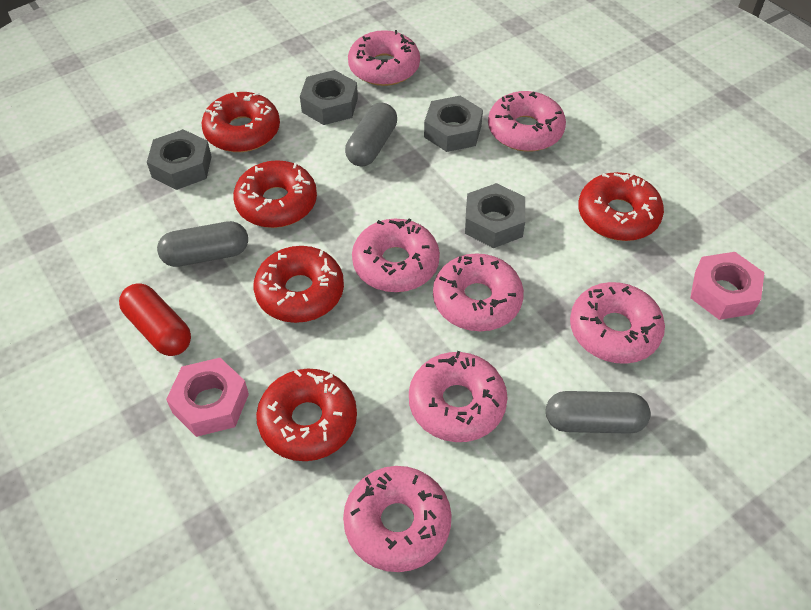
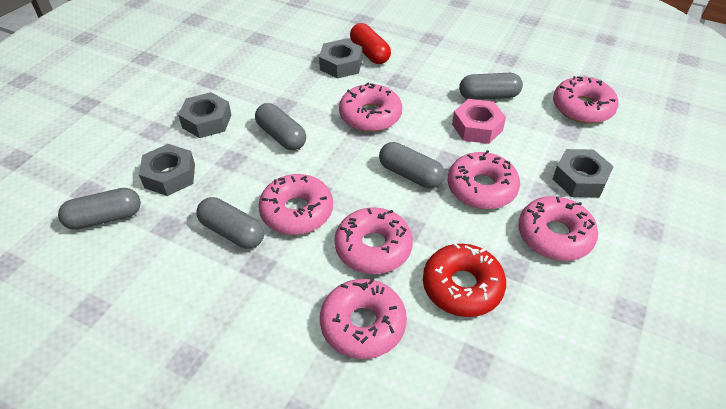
grey capsule: 3 -> 5
pink nut: 2 -> 1
red donut: 5 -> 1

